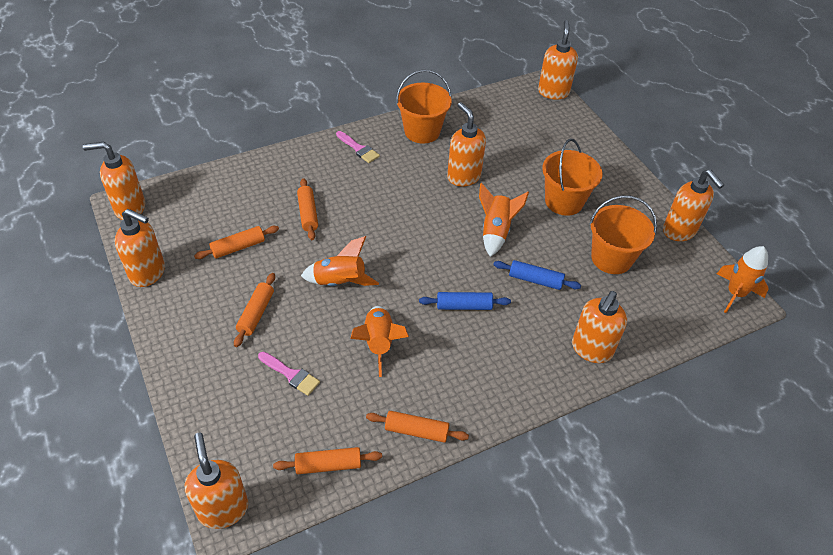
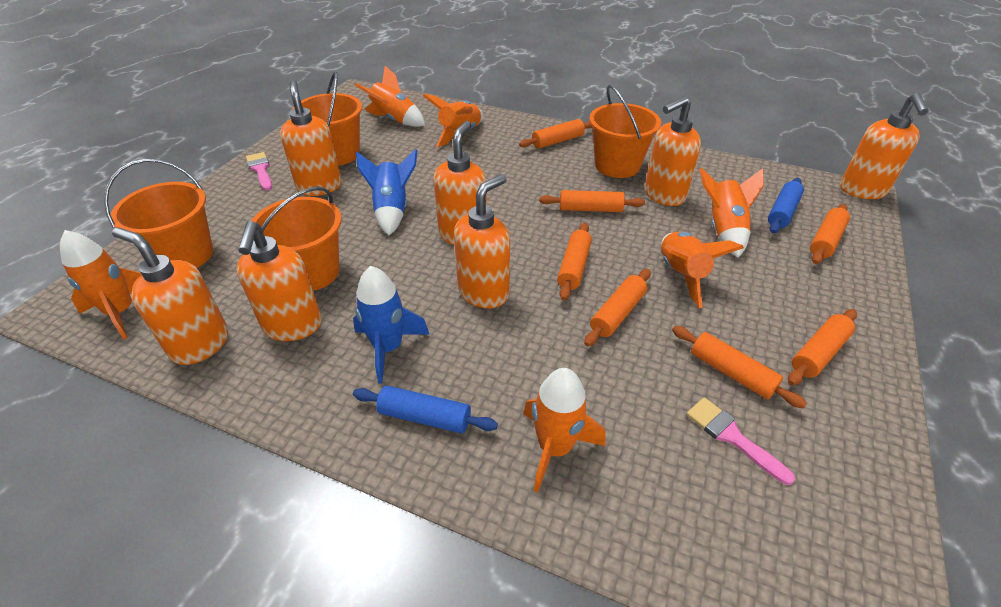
blue rocket: 0 -> 2
orange bucket: 3 -> 4
orange rocket: 4 -> 6
orange rolling pin: 5 -> 7

